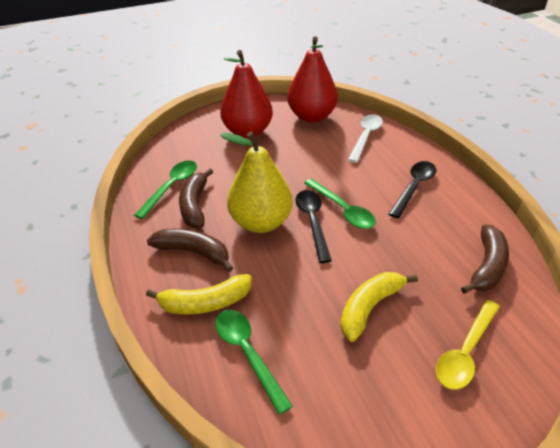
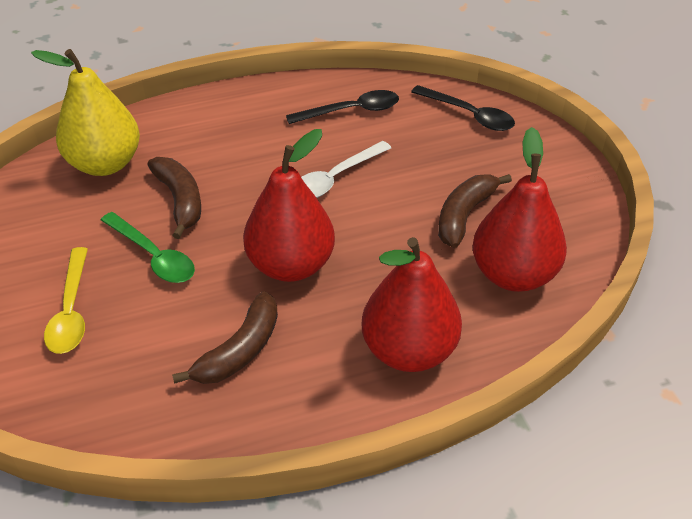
green spoon: 3 -> 1
red pear: 2 -> 3
yellow banana: 2 -> 0

